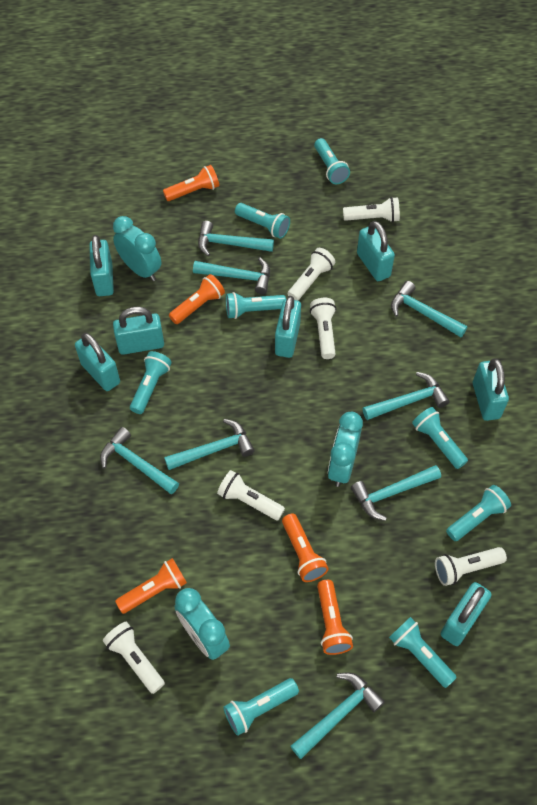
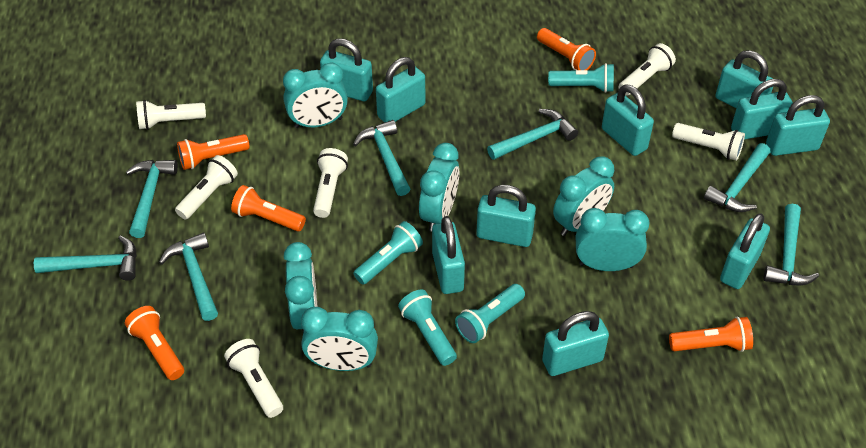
turquoise clock: 3 -> 6
turquoise flashlight: 8 -> 4
turquoise hammer: 8 -> 7
turquoise padlock: 7 -> 10

